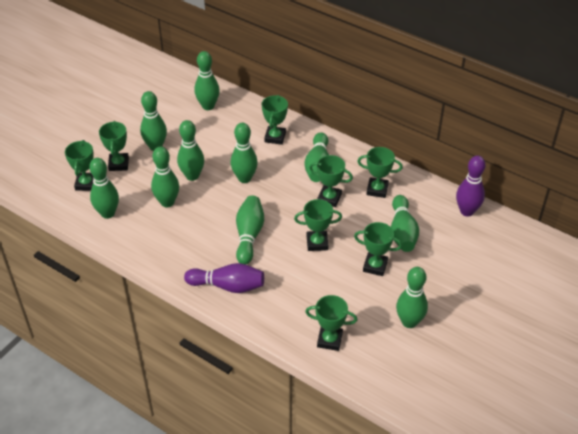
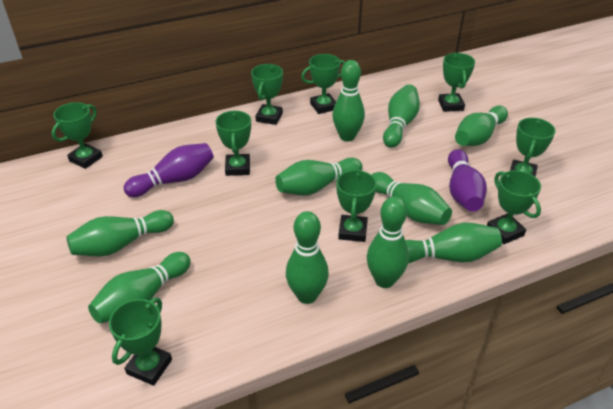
green trophy: 8 -> 9

